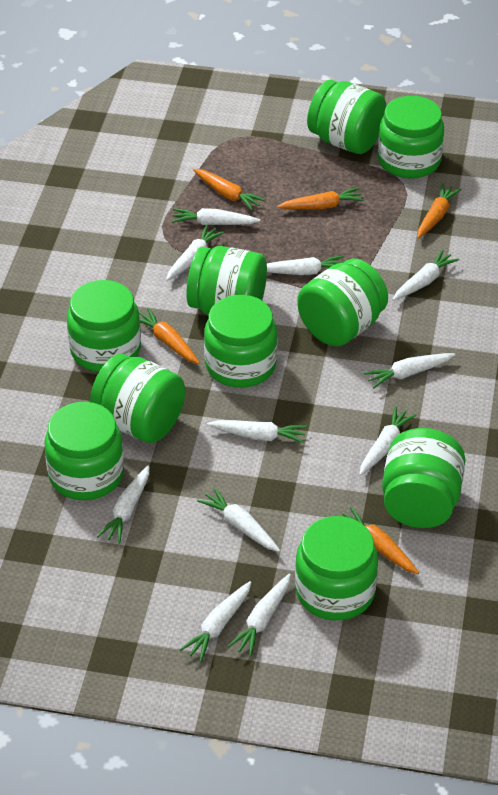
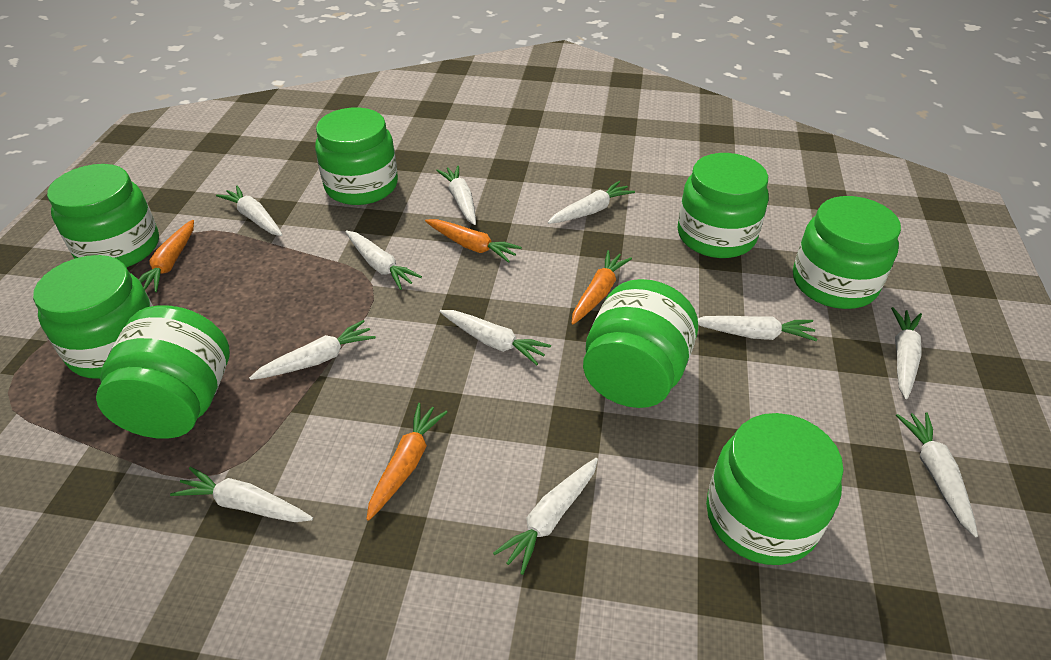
green jar: 10 -> 8
orange carrot: 5 -> 4

